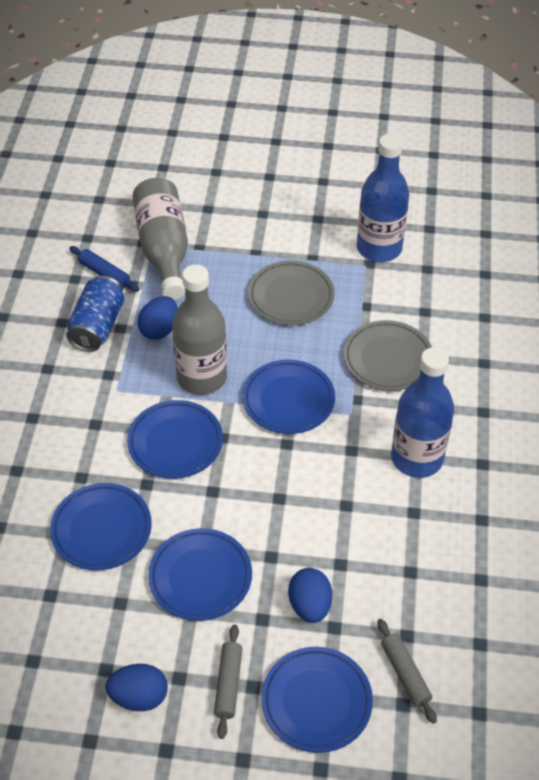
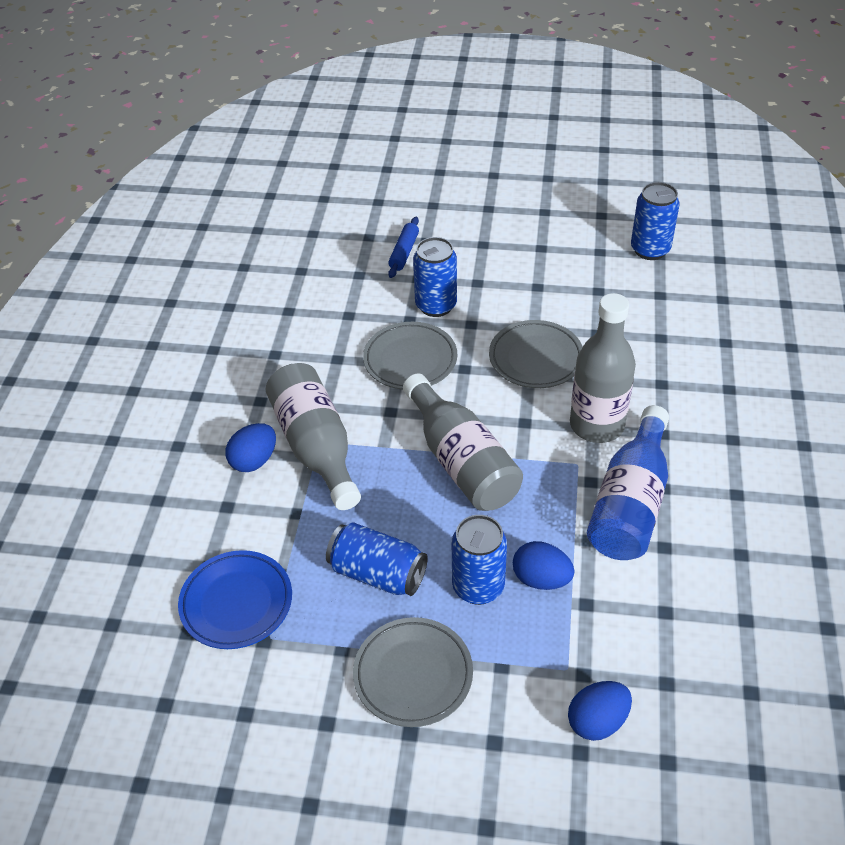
blue bottle: 2 -> 1
blue can: 1 -> 4
blue plate: 5 -> 1
grey bottle: 2 -> 3
grey plate: 2 -> 3
grey rolling pin: 2 -> 0

